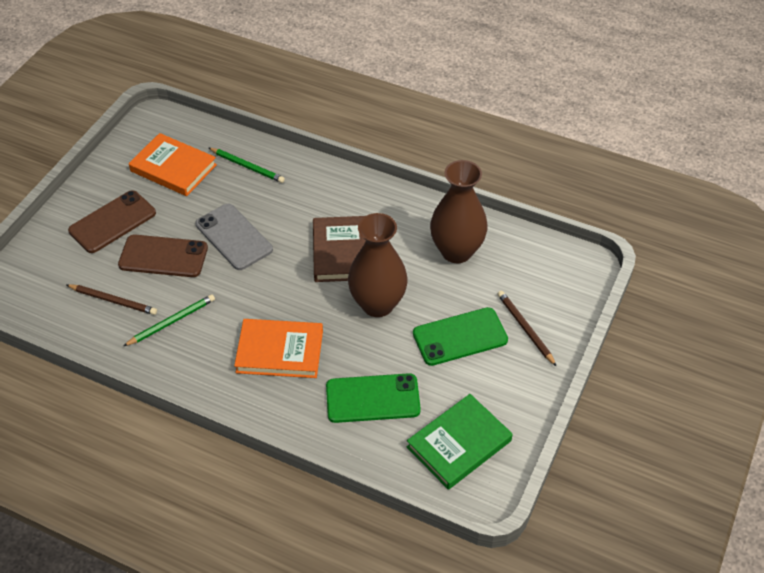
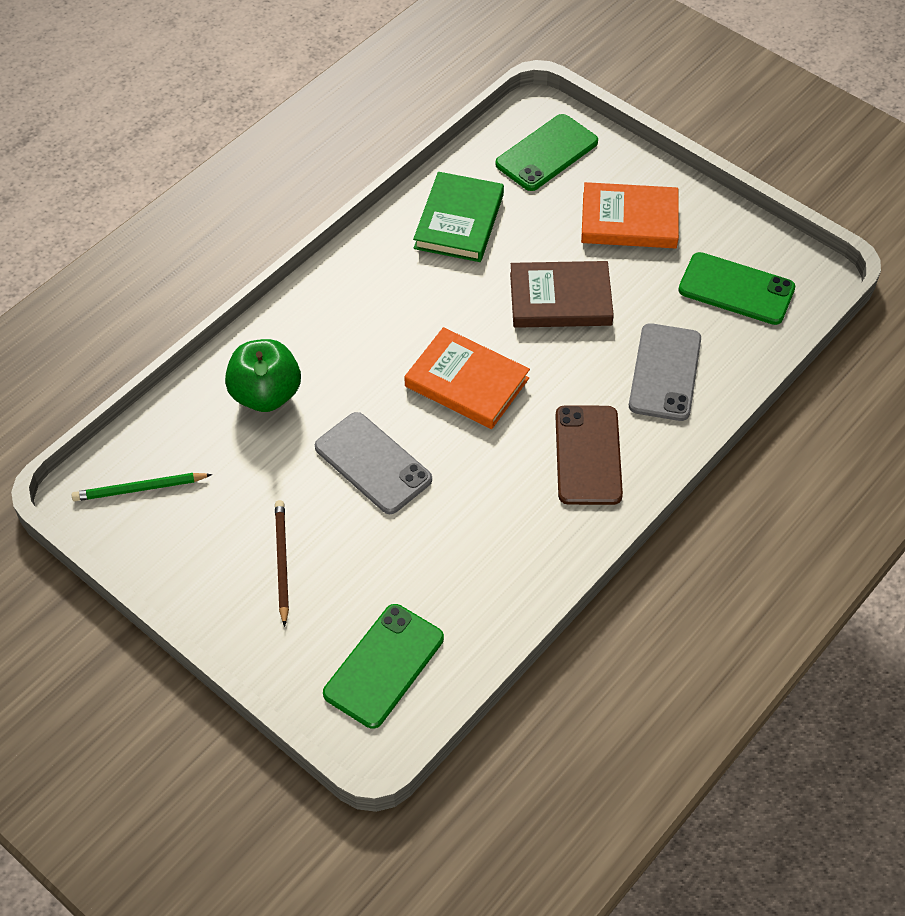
brown pencil: 2 -> 1
brown phone: 2 -> 1
brown vase: 2 -> 0
green apple: 0 -> 1
green pencil: 2 -> 1
green phone: 2 -> 3
grey phone: 1 -> 2

